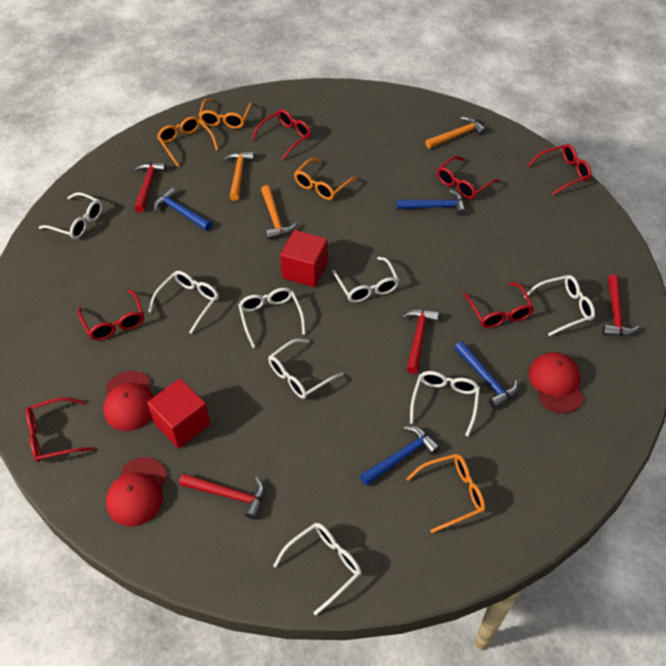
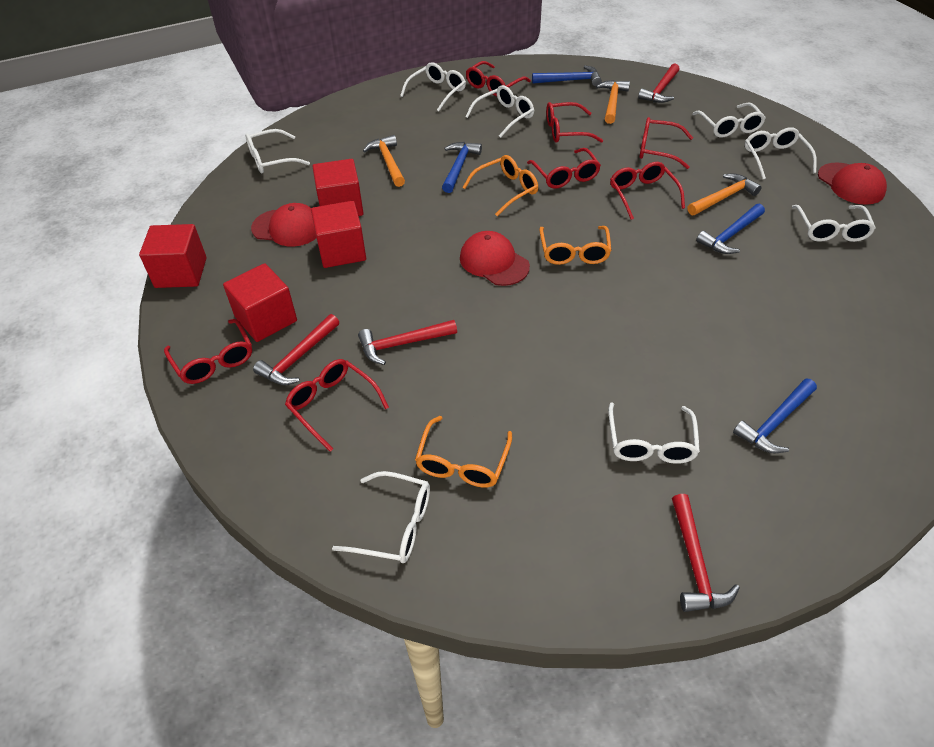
orange glasses: 4 -> 3
red cube: 2 -> 4
red glasses: 6 -> 7

